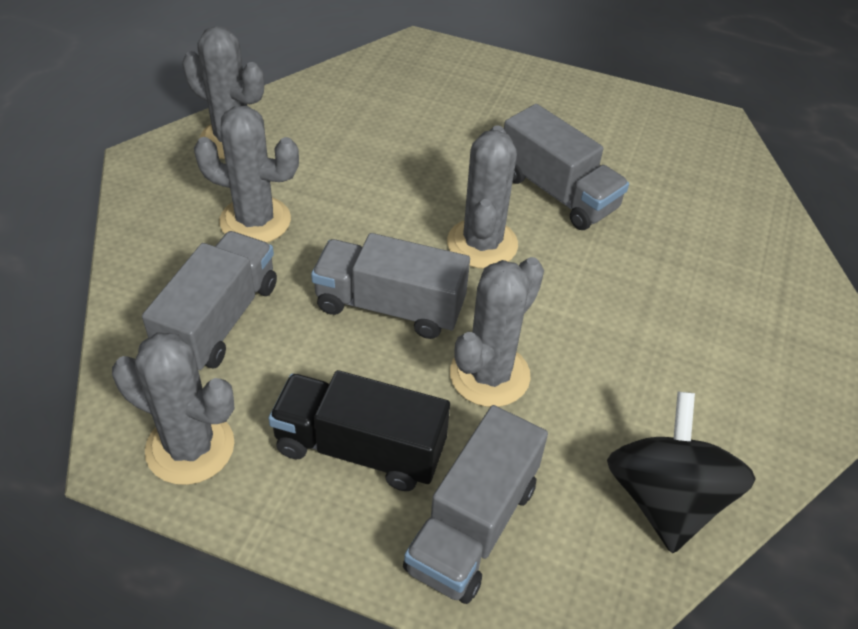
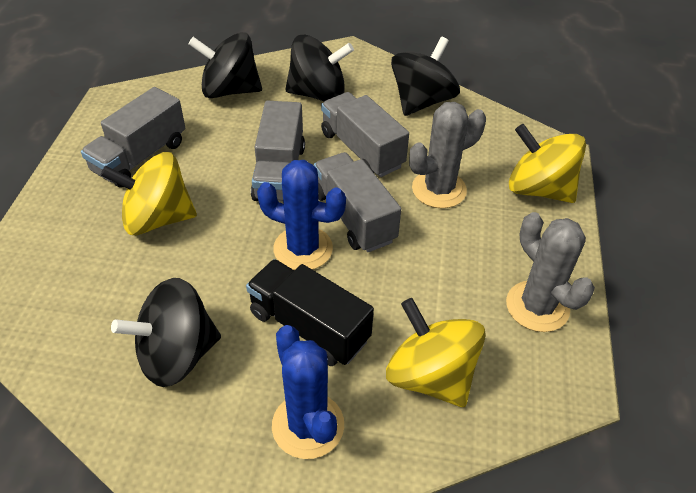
black spinning top: 1 -> 4
blue cactus: 0 -> 2
grey cactus: 5 -> 2
yellow spinning top: 0 -> 3

